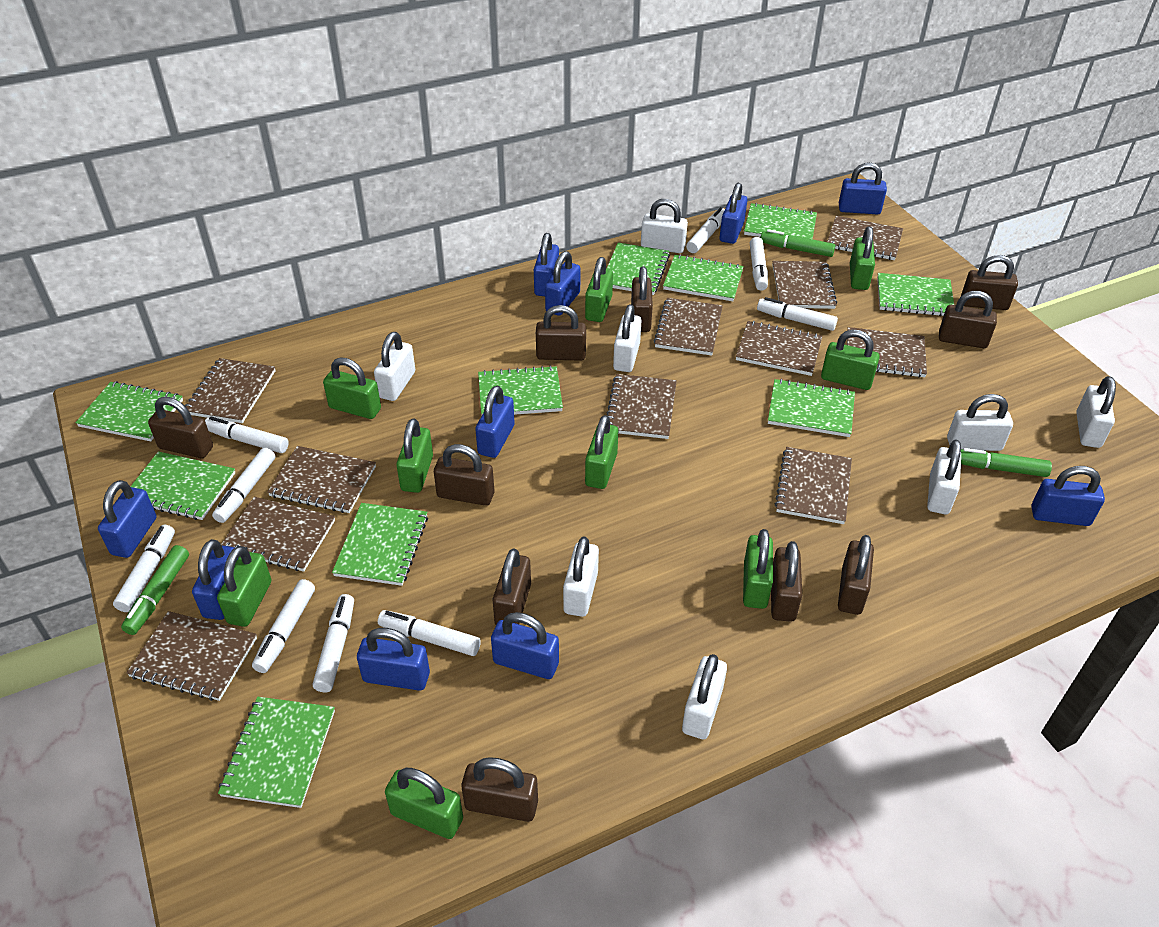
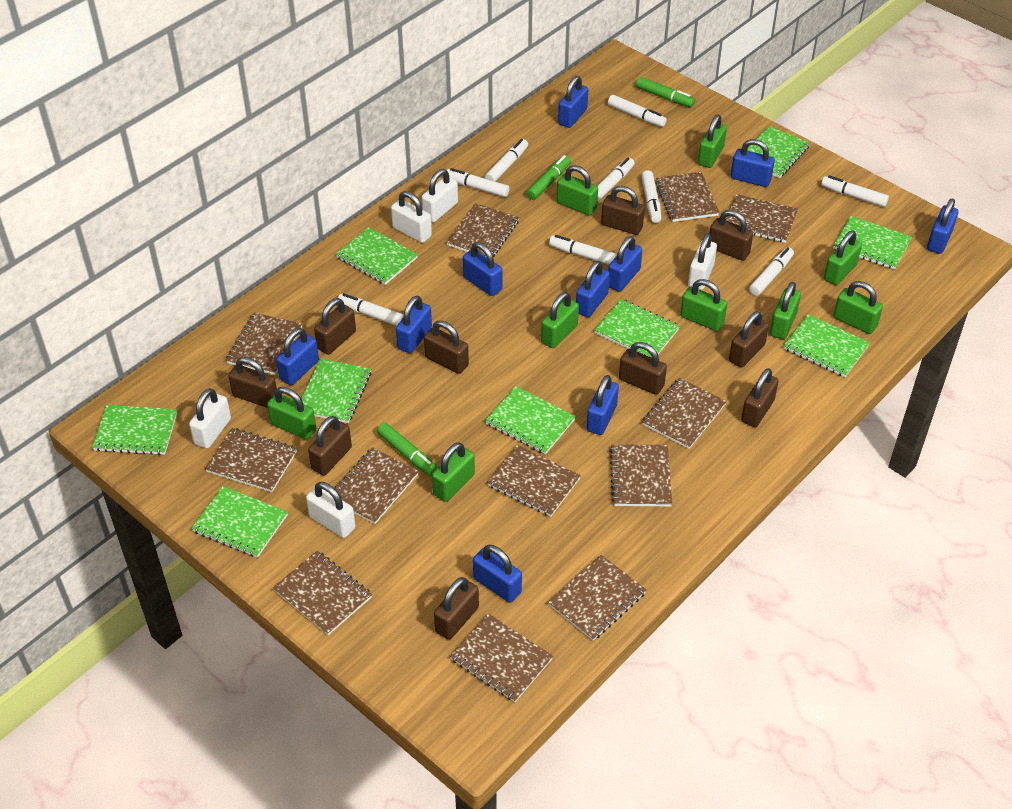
brown notebook: 11 -> 12
green notebook: 10 -> 9
white padlock: 8 -> 5

